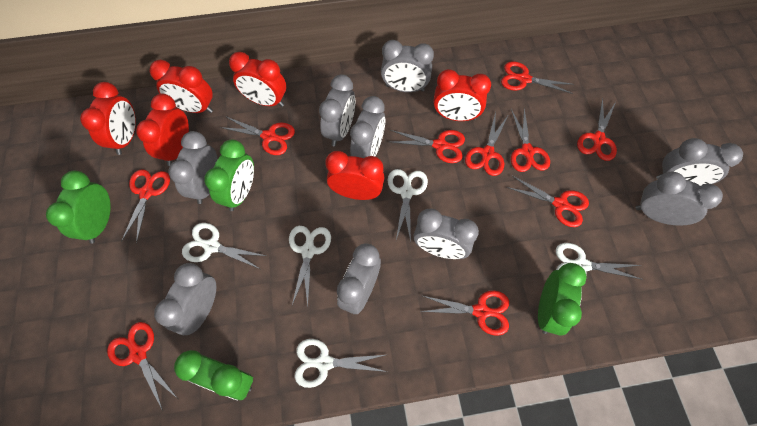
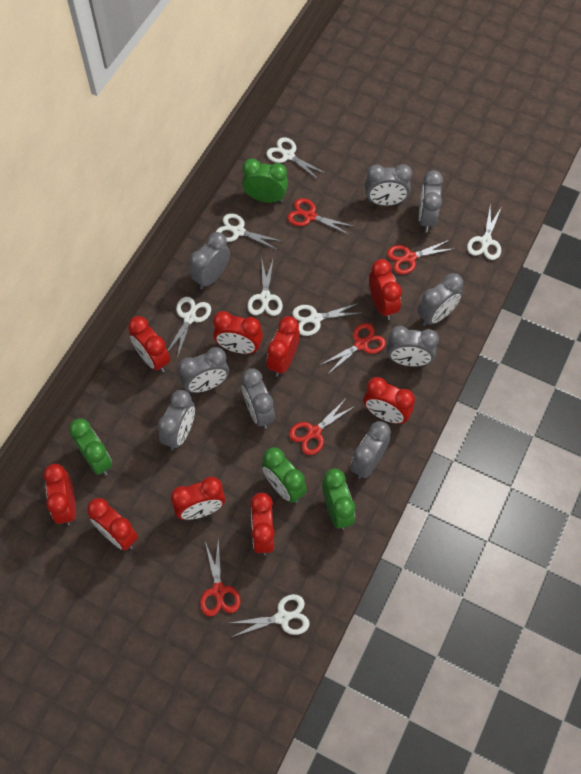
red clock: 6 -> 9
red scissors: 10 -> 5
white scissors: 5 -> 7

